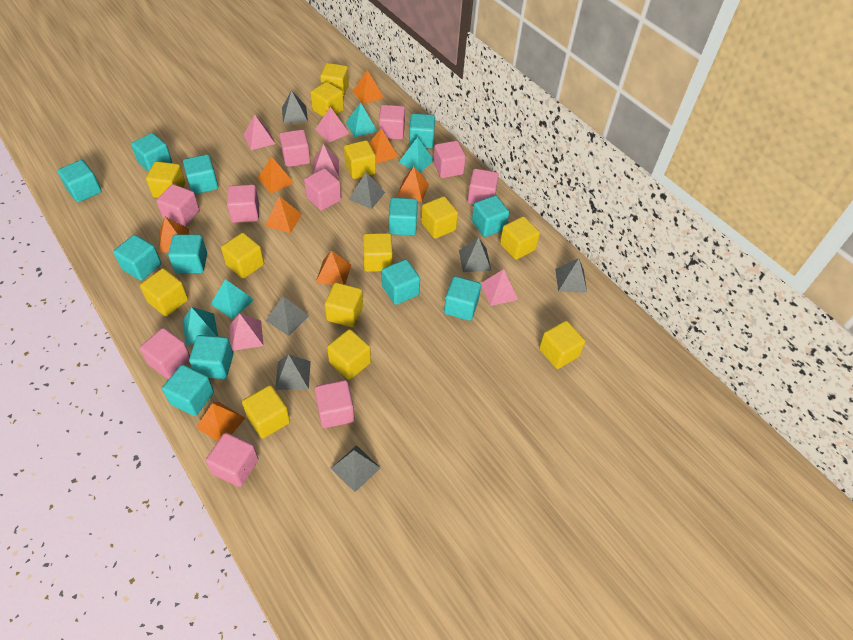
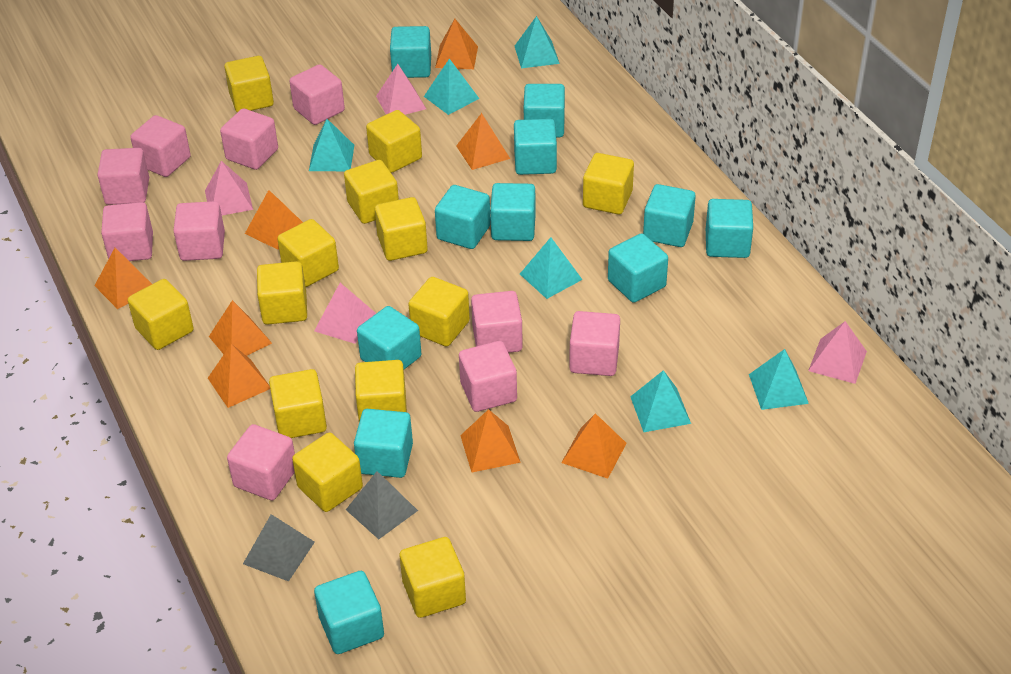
grey pyramid: 7 -> 2
pink pyramid: 5 -> 4
turquoise cube: 12 -> 11
turquoise pyramid: 4 -> 6

